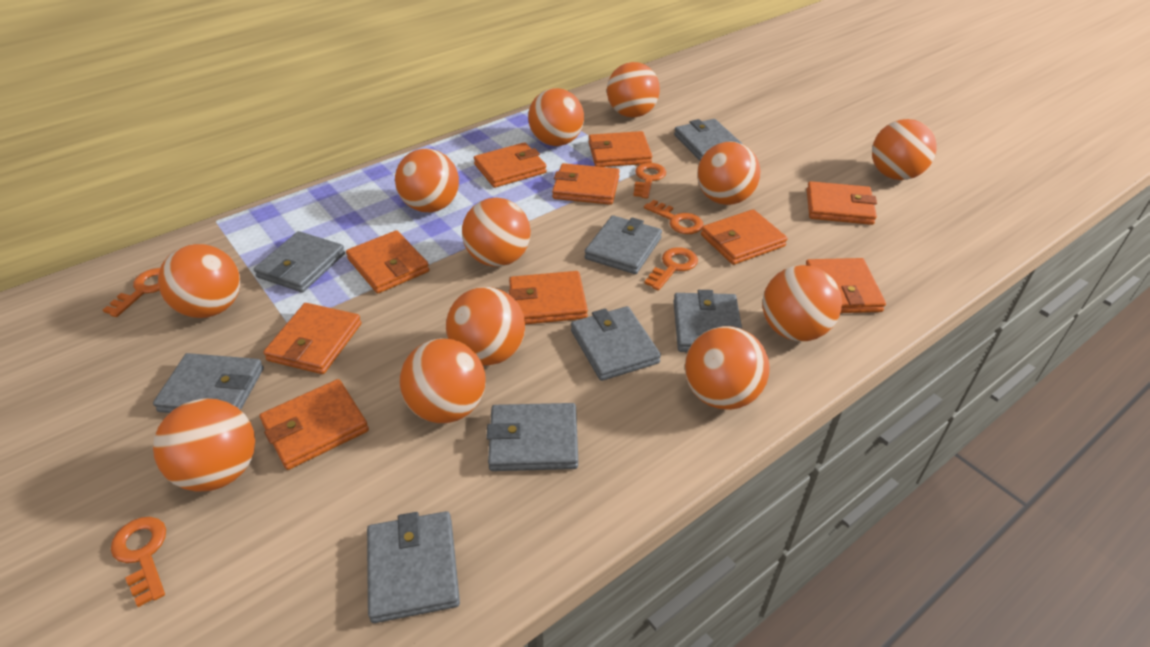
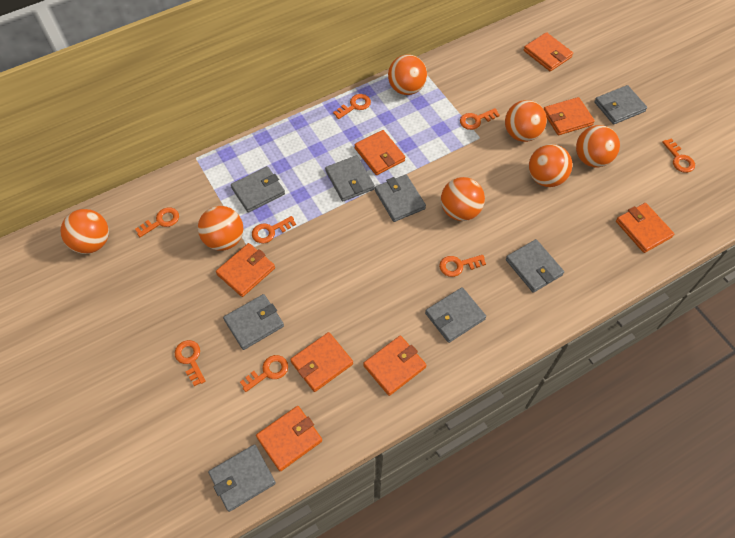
orange ball: 12 -> 7
orange key: 5 -> 8
orange wallet: 10 -> 8

